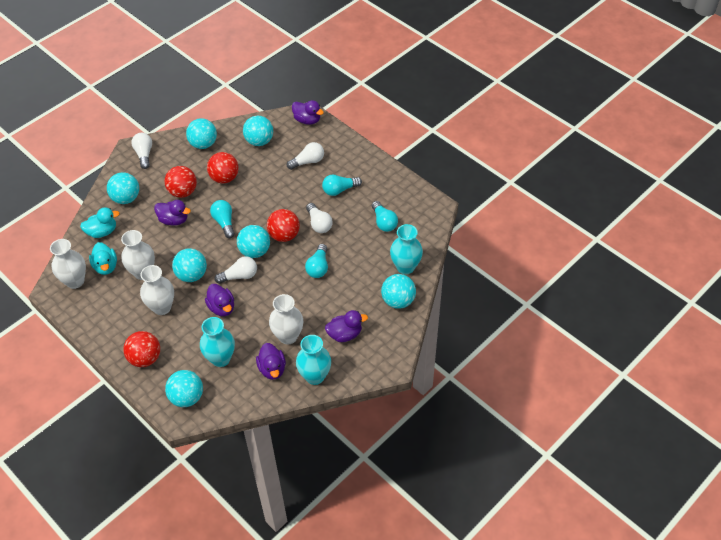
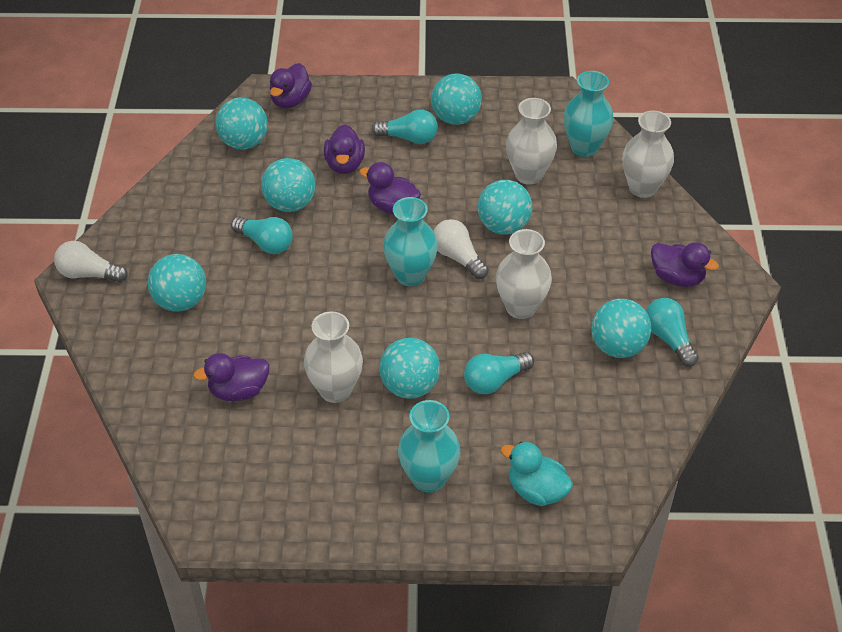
red ball: 4 -> 0
turquoise duck: 2 -> 1
white light bulb: 4 -> 2

